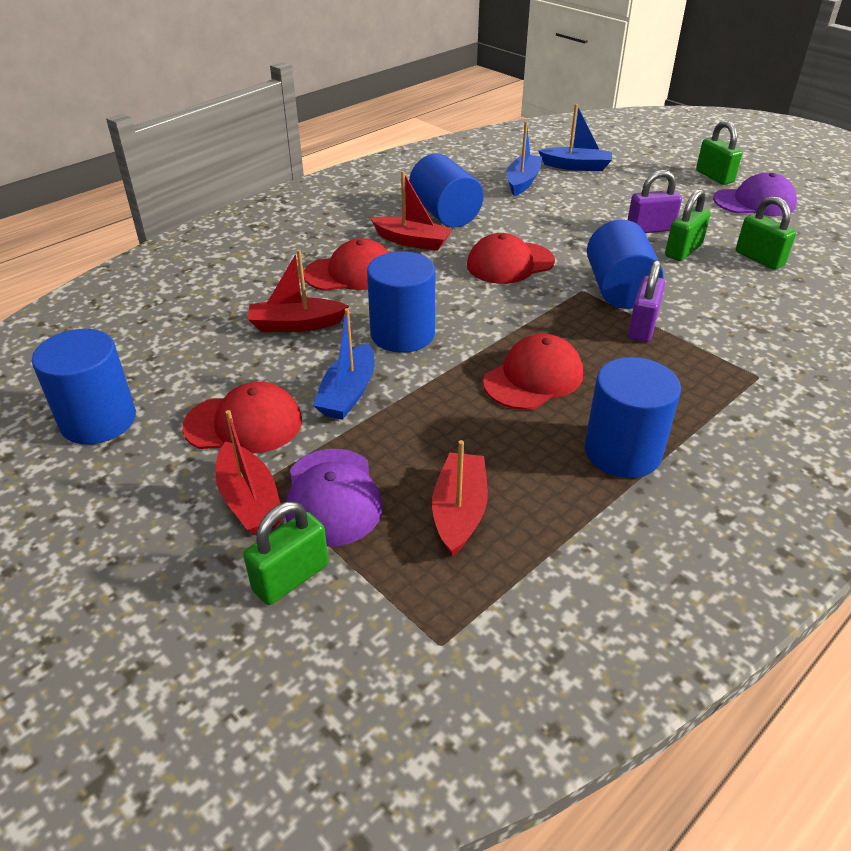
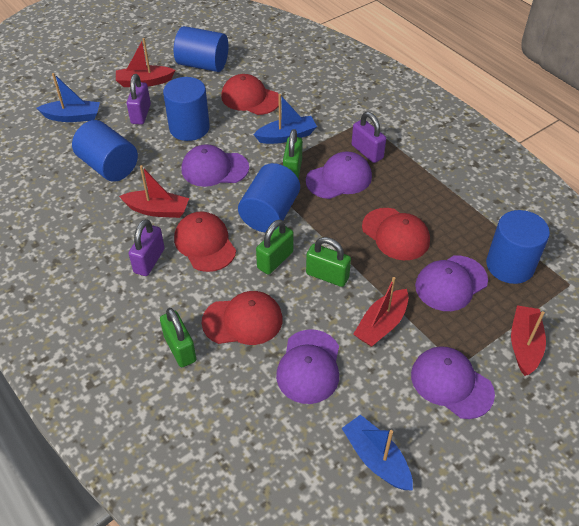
purple cap: 2 -> 5
purple padlock: 2 -> 3

